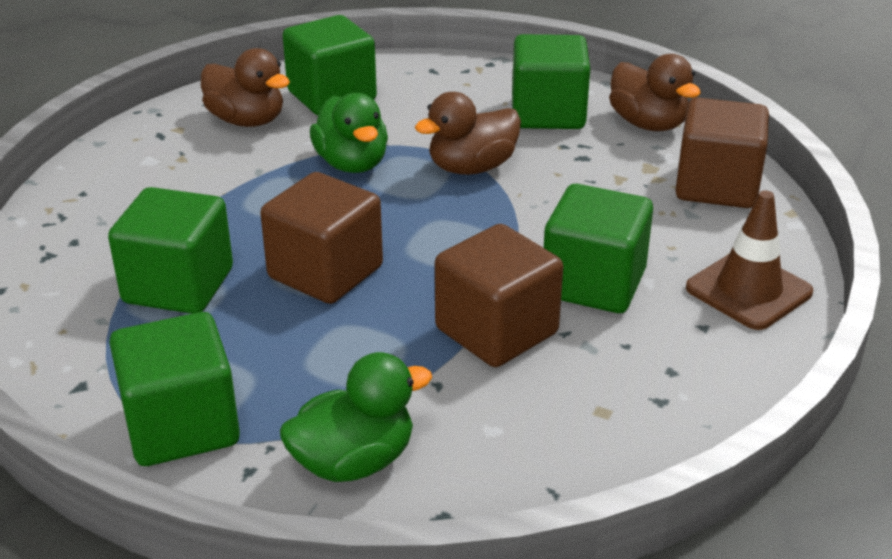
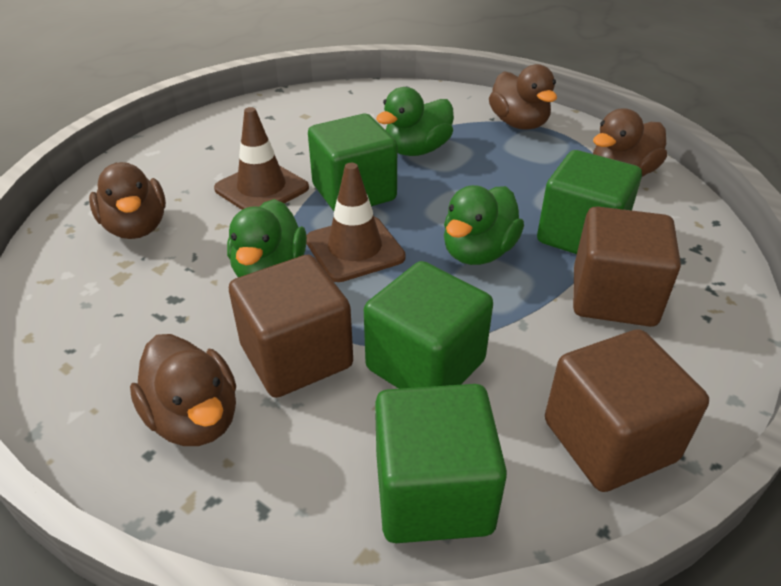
brown duck: 3 -> 4
brown traffic cone: 1 -> 2
green cube: 5 -> 4
green duck: 2 -> 3

